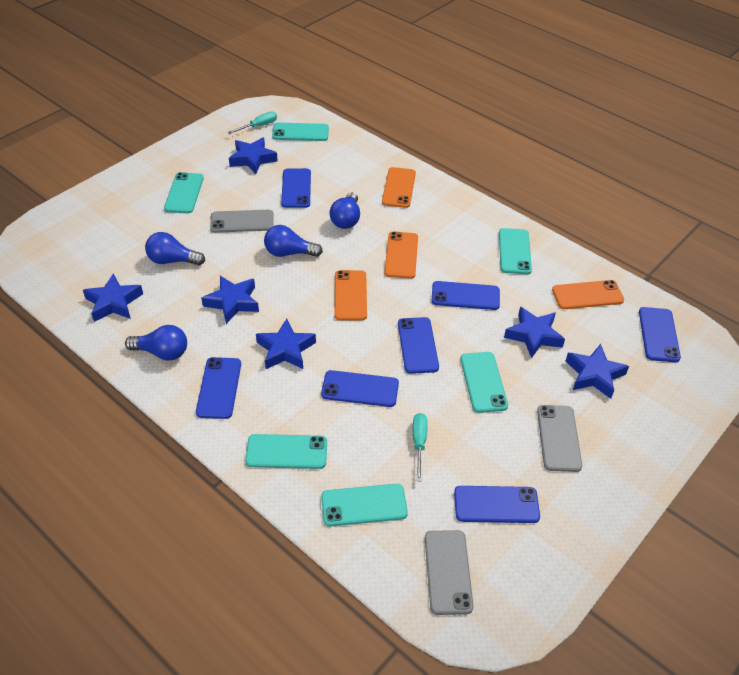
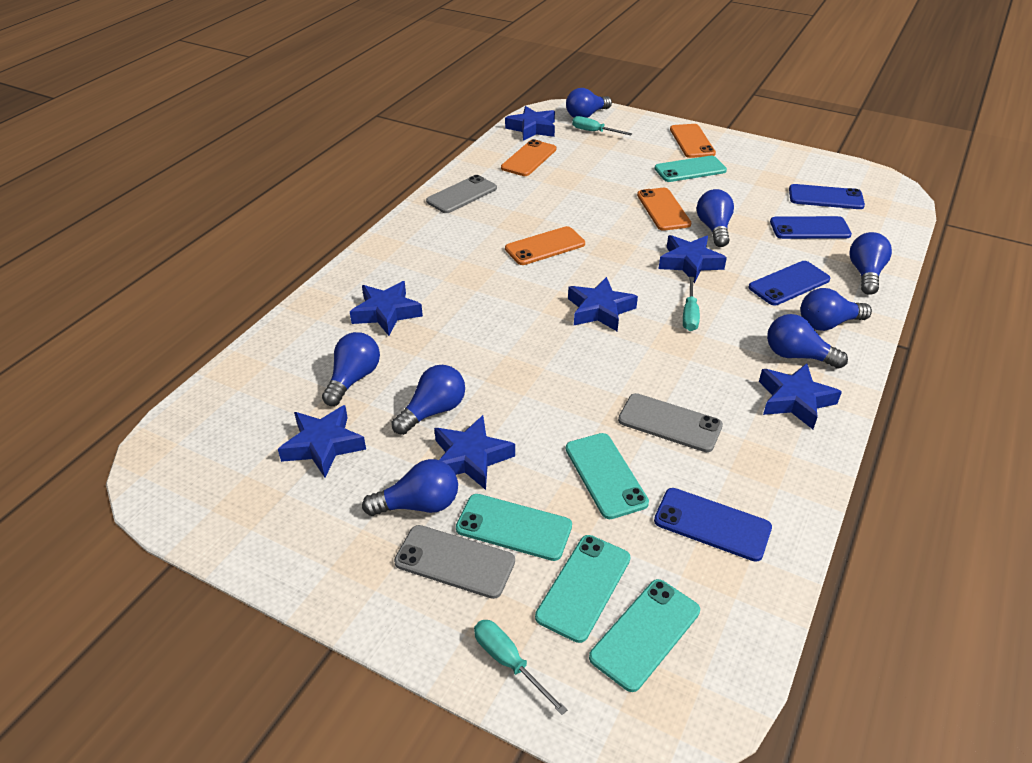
blue light bulb: 4 -> 8
blue phone: 7 -> 4
blue star: 6 -> 7
turquoise phone: 6 -> 5
turquoise screwdriver: 2 -> 3

